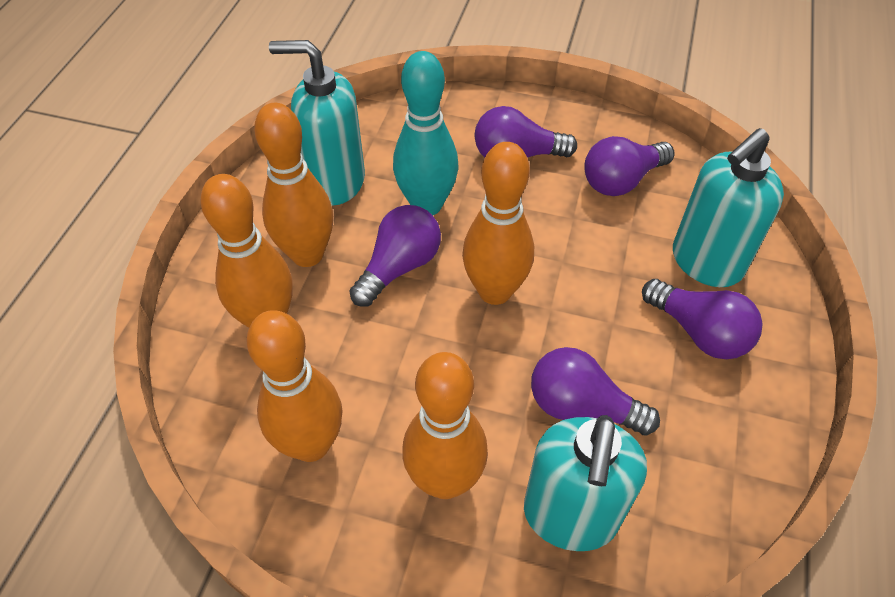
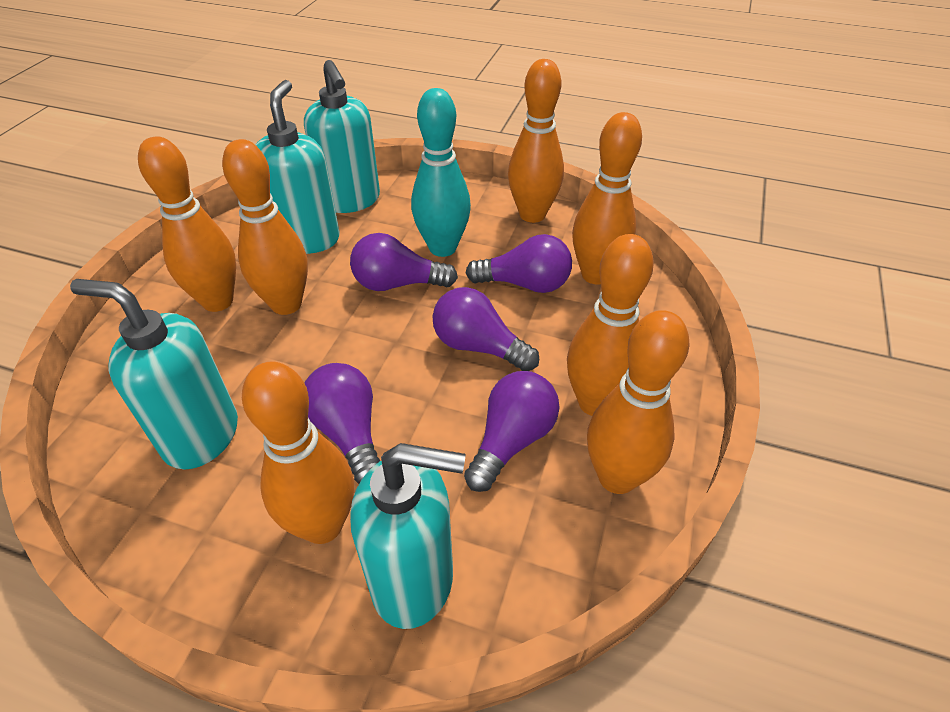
orange bowling pin: 5 -> 7
turquoise soap dispenser: 3 -> 4

